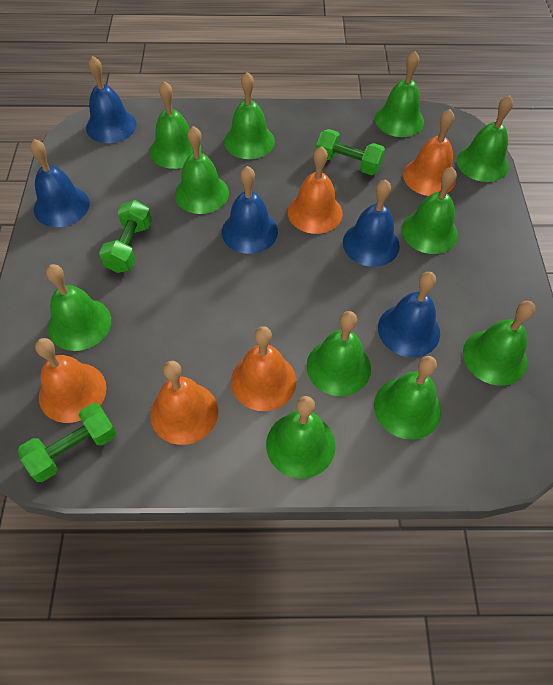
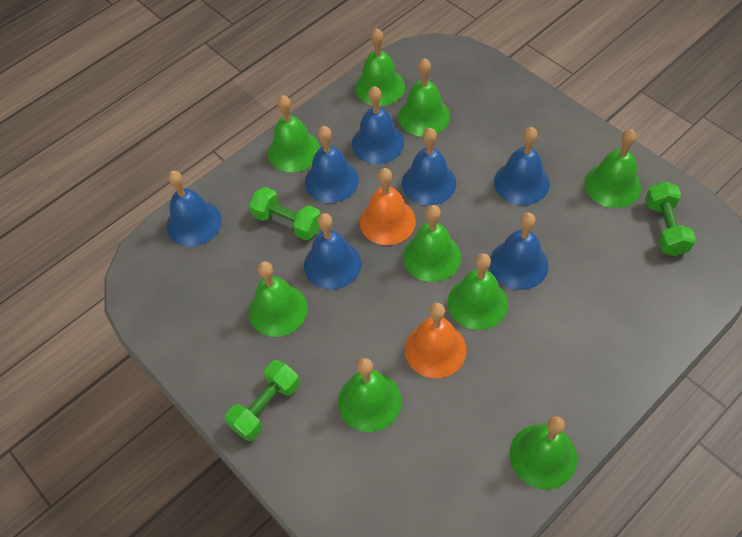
blue bell: 5 -> 7
green bell: 11 -> 9
orange bell: 5 -> 2

